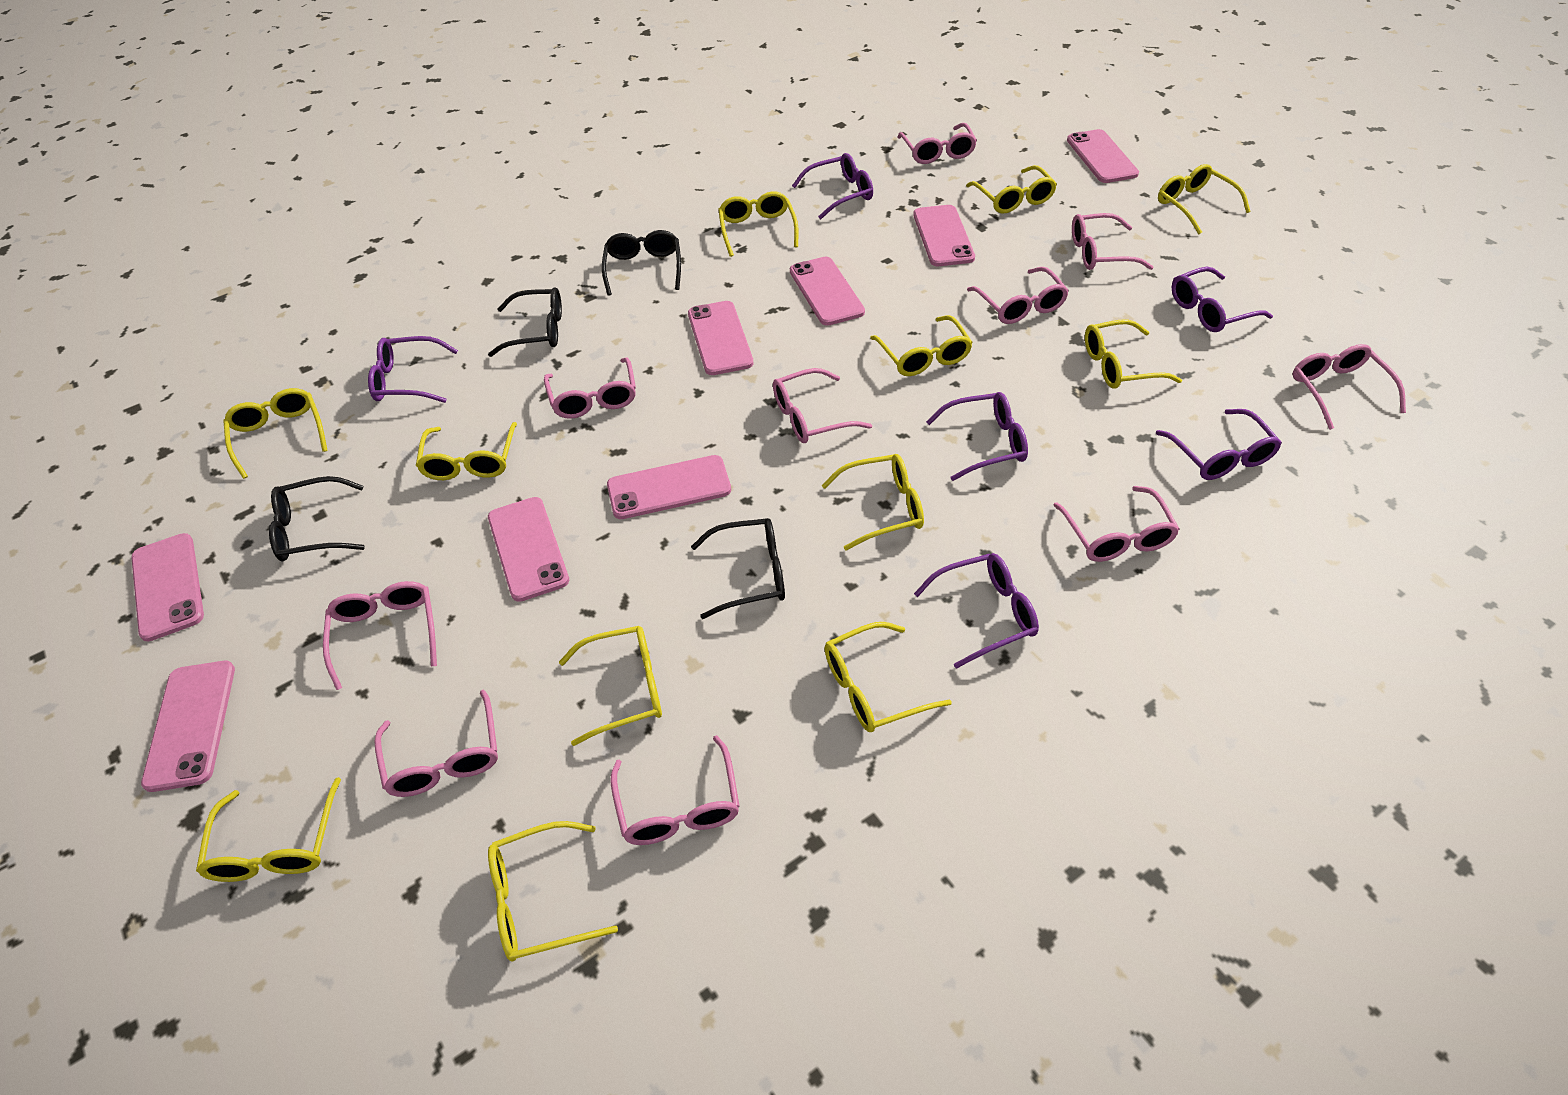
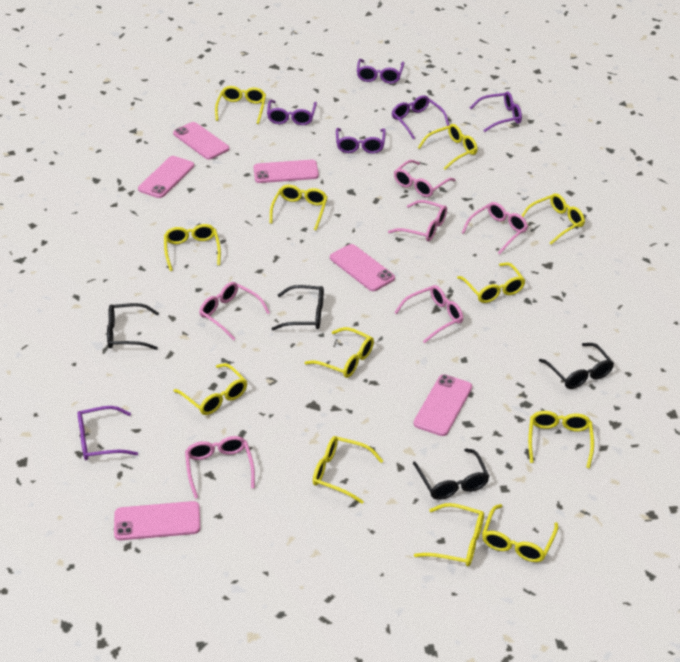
pink glasses: 10 -> 6
pink phone: 8 -> 6

